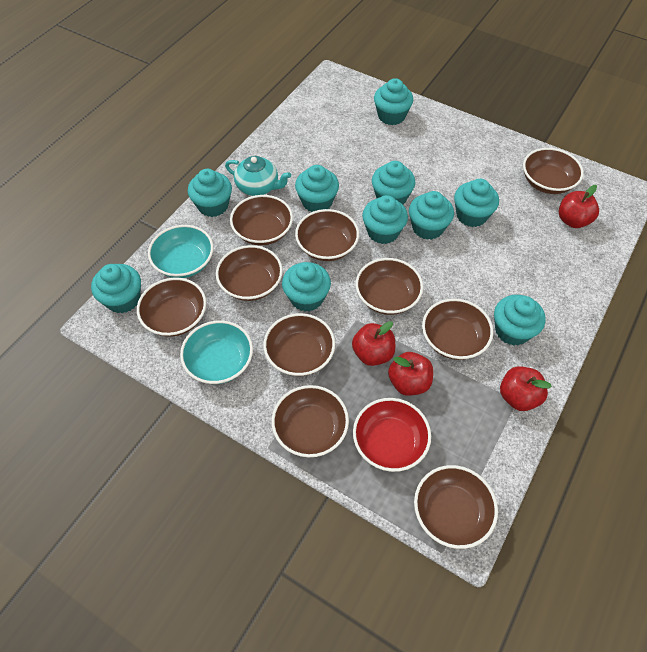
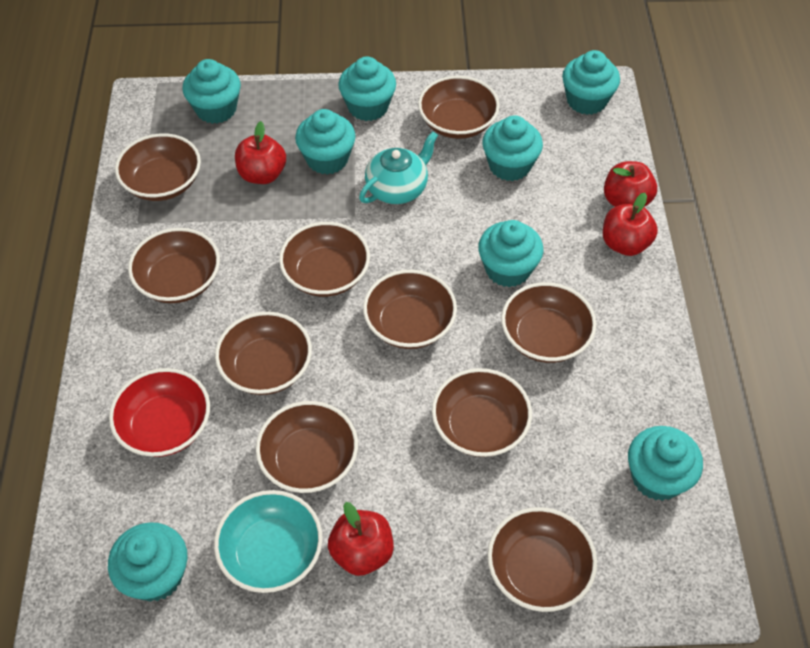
turquoise bowl: 2 -> 1
turquoise cupcake: 10 -> 8

